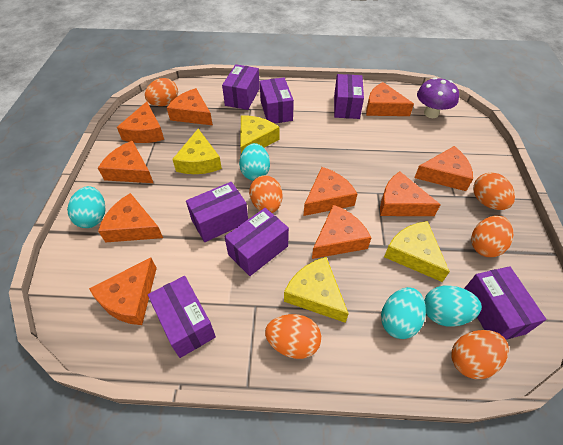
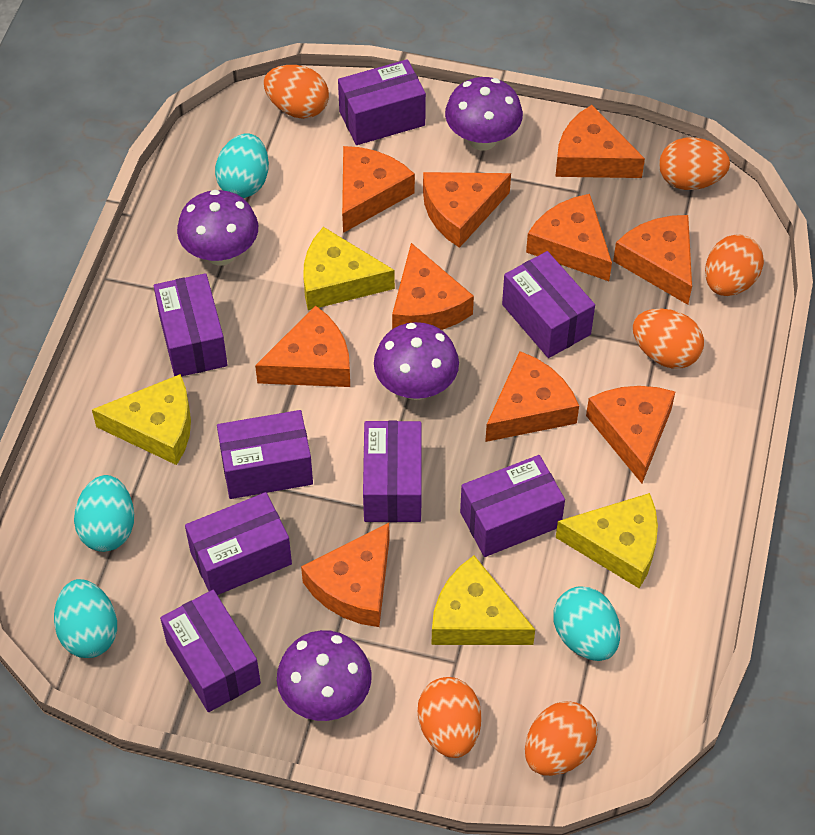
purple box: 7 -> 8
purple mushroom: 1 -> 4

